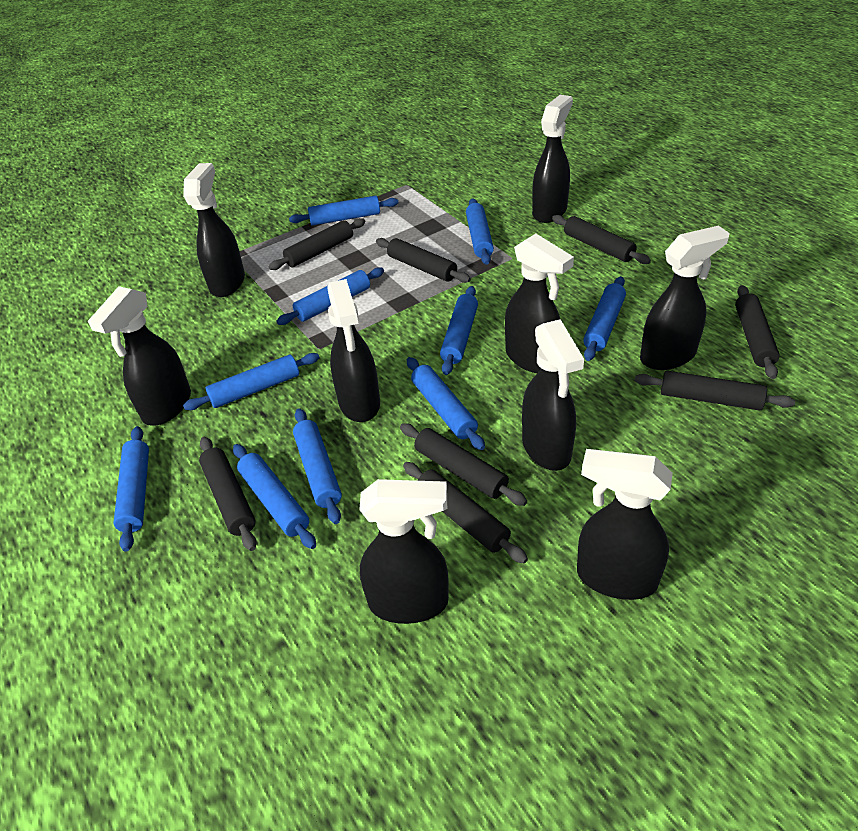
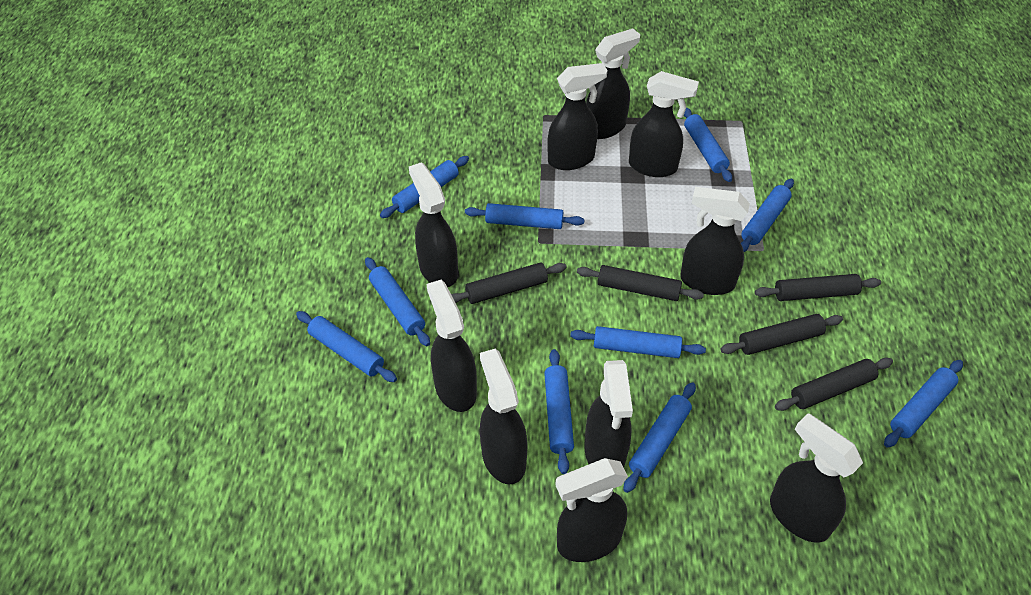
black rolling pin: 8 -> 5
black spray bottle: 9 -> 10

